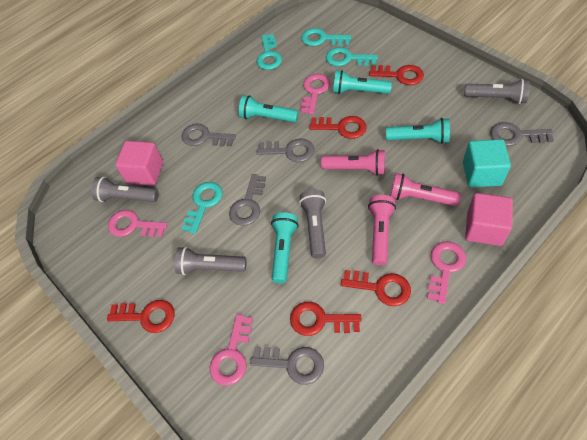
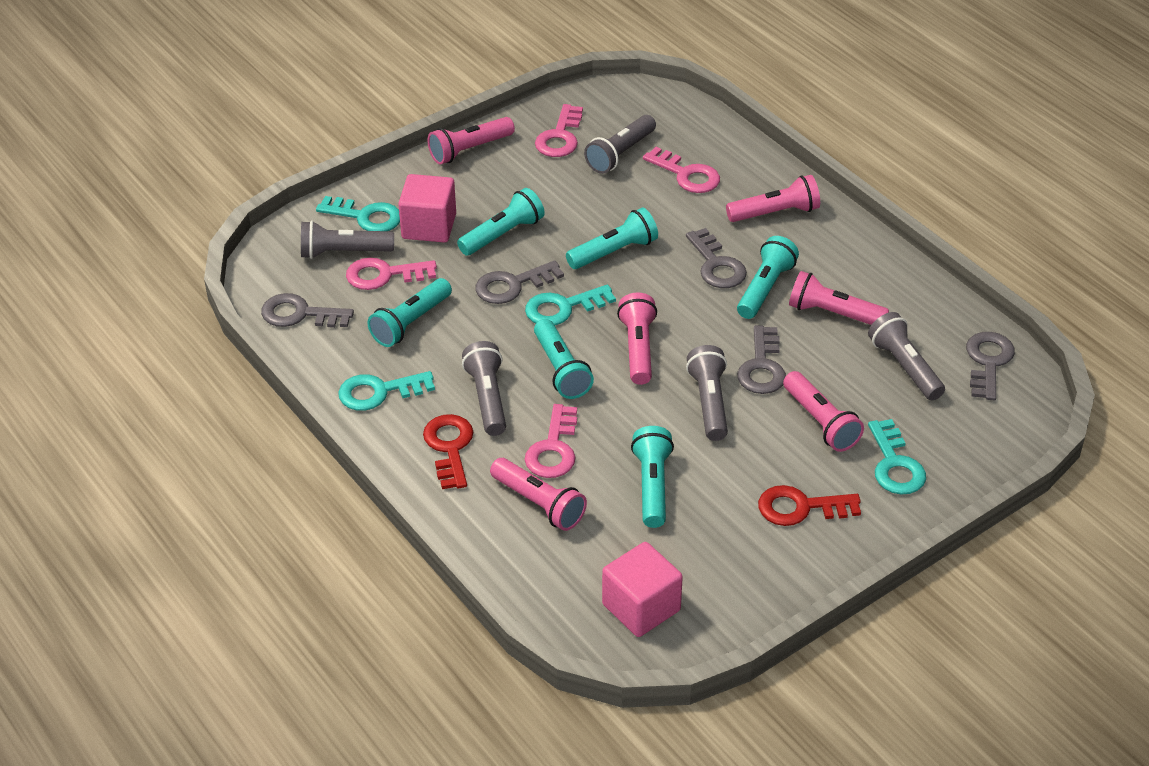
grey flashlight: 4 -> 5
pink flashlight: 3 -> 6
red key: 5 -> 2
turquoise cube: 1 -> 0
turquoise flashlight: 4 -> 6

